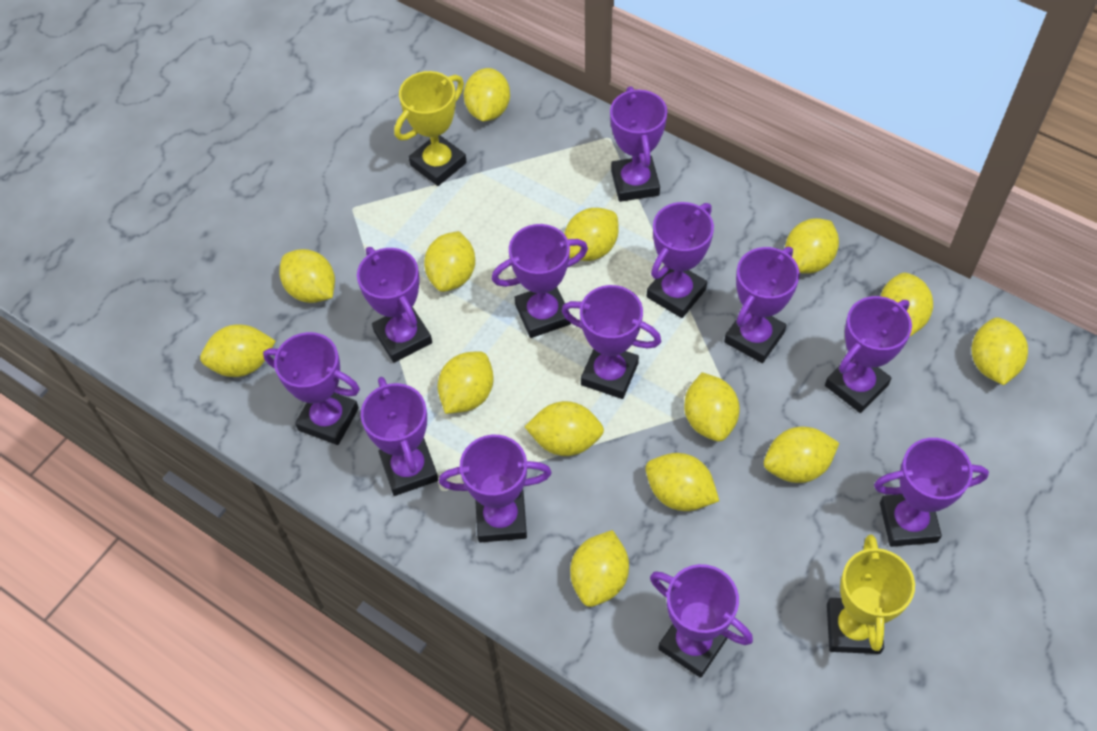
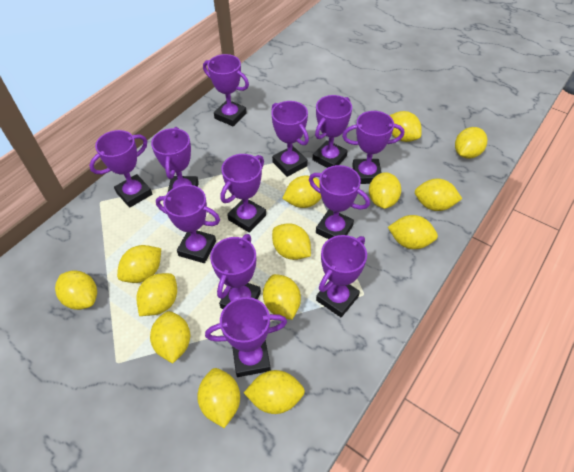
yellow trophy: 2 -> 0

